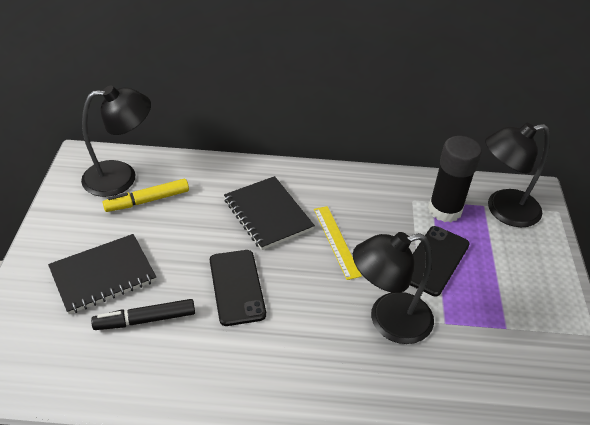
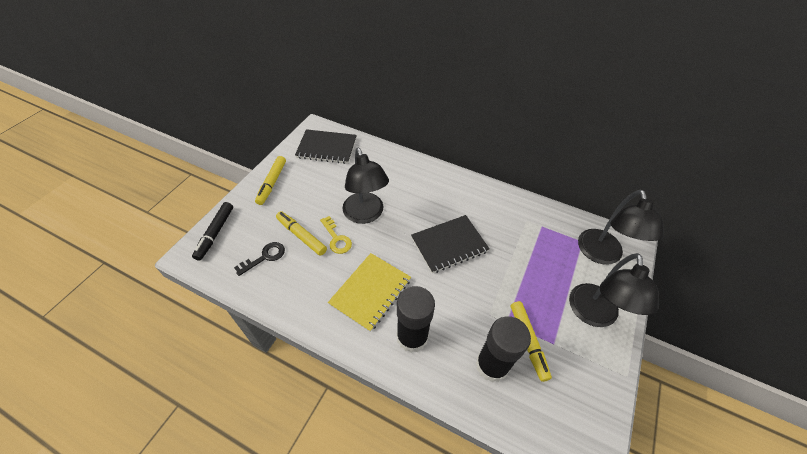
black glue stick: 1 -> 2
black key: 0 -> 1
black phone: 2 -> 0
yellow key: 0 -> 1
yellow marker: 1 -> 3
yellow notebook: 0 -> 1
yellow ruler: 1 -> 0

